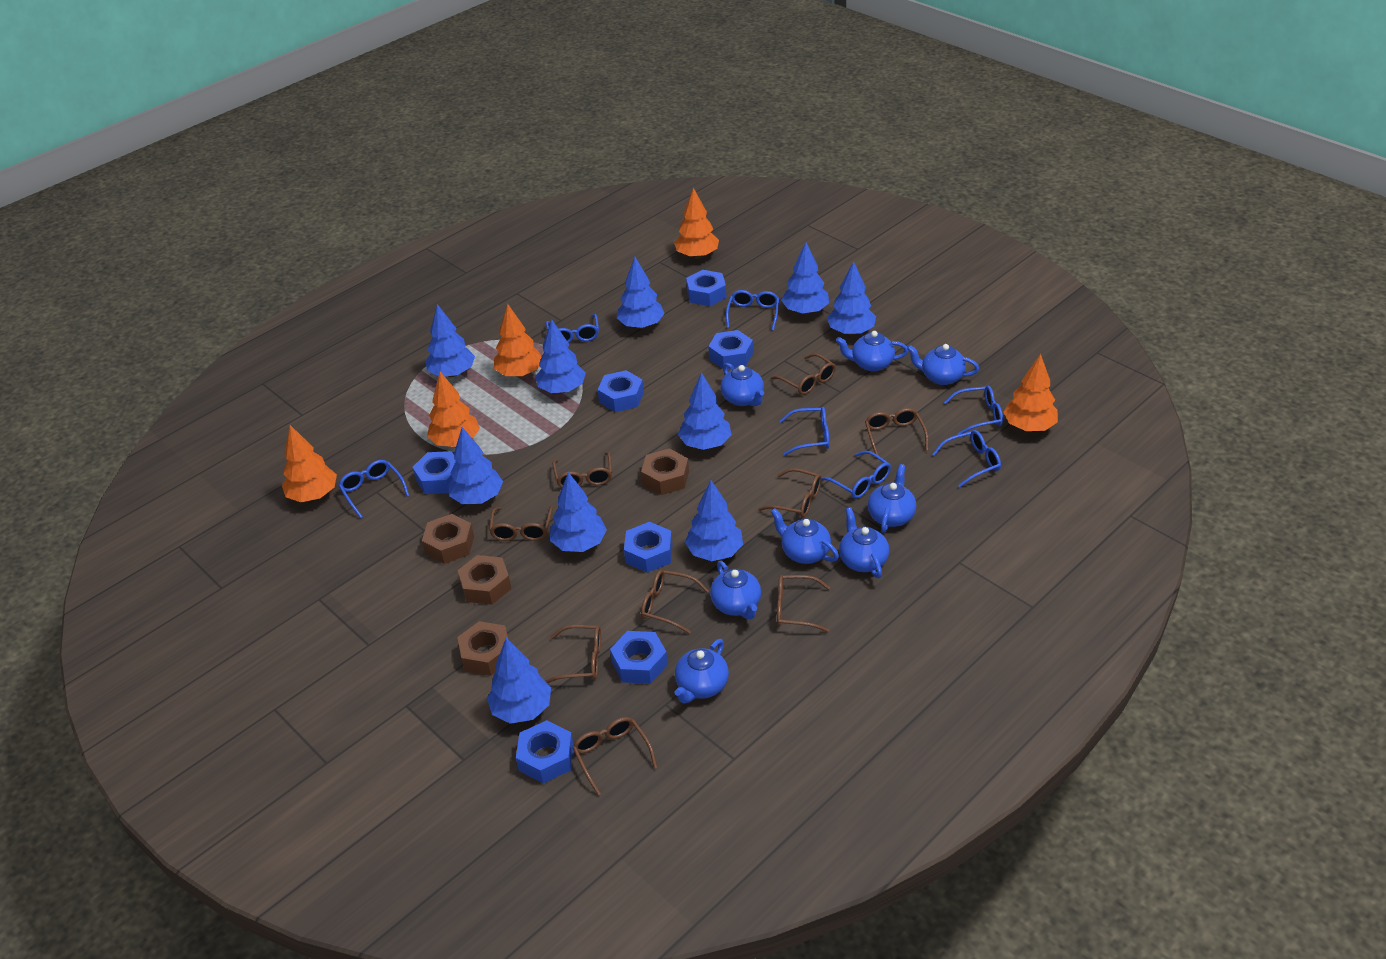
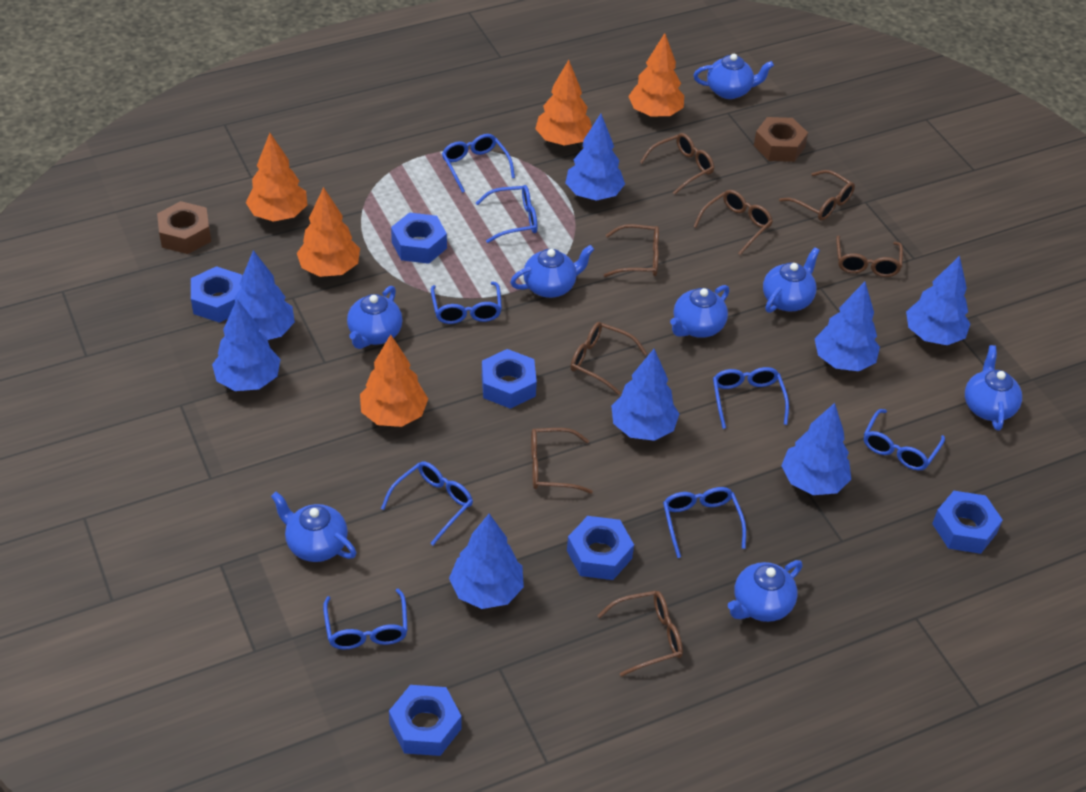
blue glasses: 7 -> 8
blue nut: 7 -> 6
blue tree: 10 -> 8
brown glasses: 9 -> 8
brown nut: 4 -> 2

